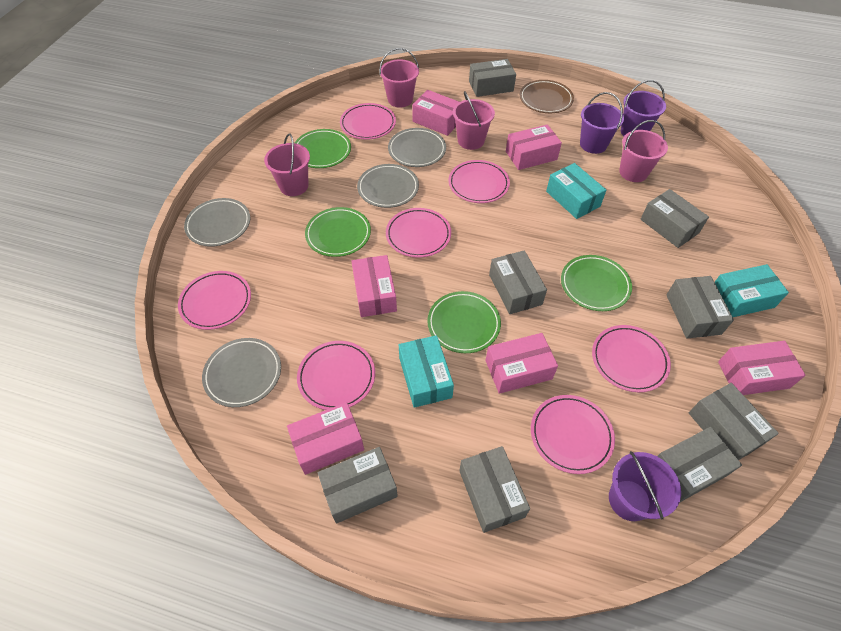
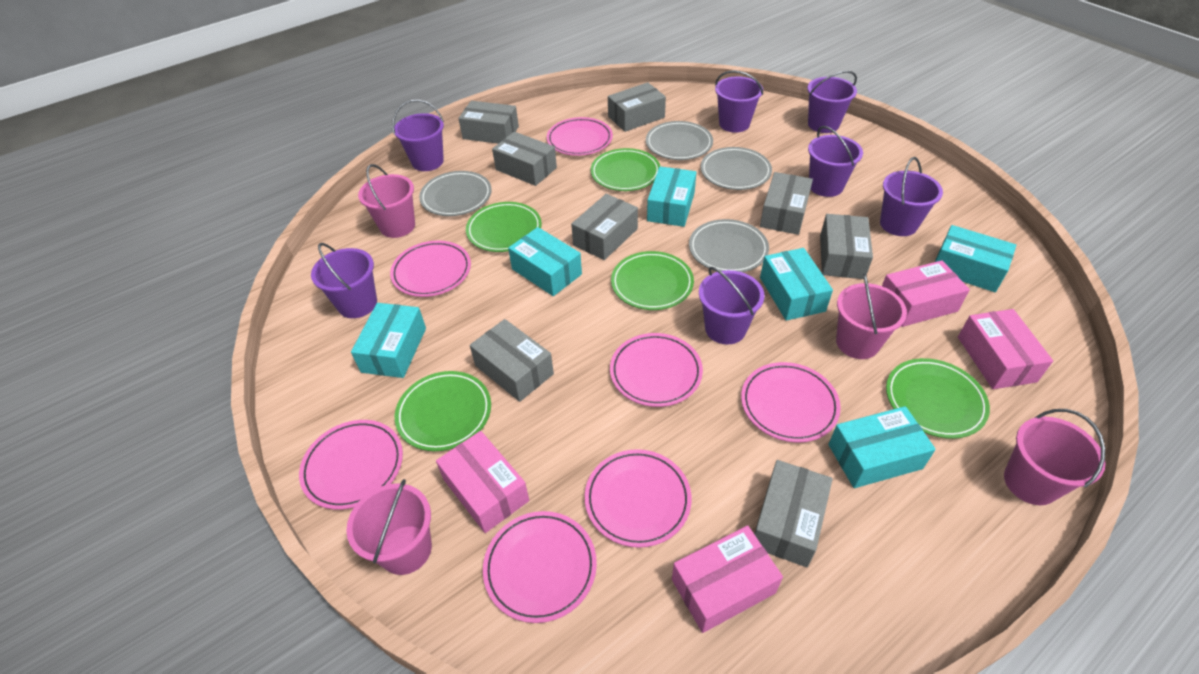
brown plate: 1 -> 0
green plate: 4 -> 5
pink box: 6 -> 4
purple bucket: 3 -> 7
turquoise box: 3 -> 6

